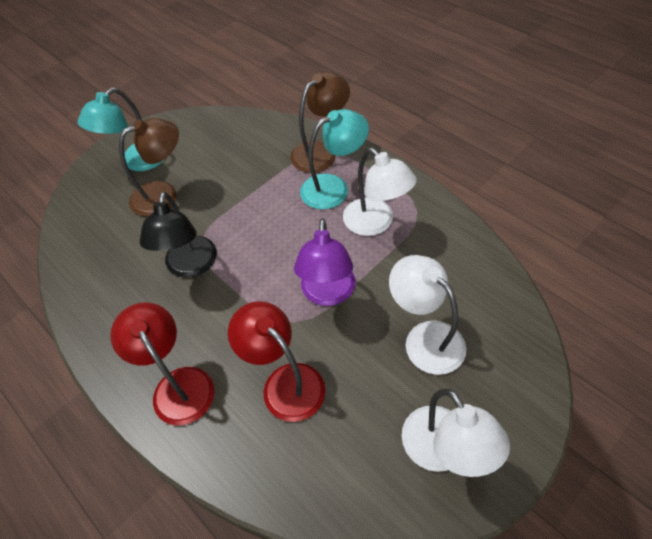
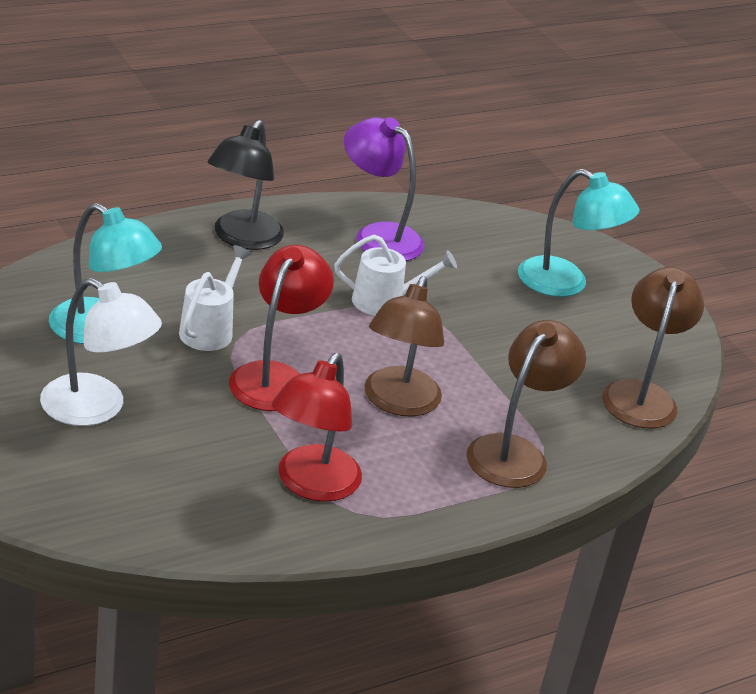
brown lamp: 2 -> 3
white lamp: 3 -> 1
white watering can: 0 -> 2

